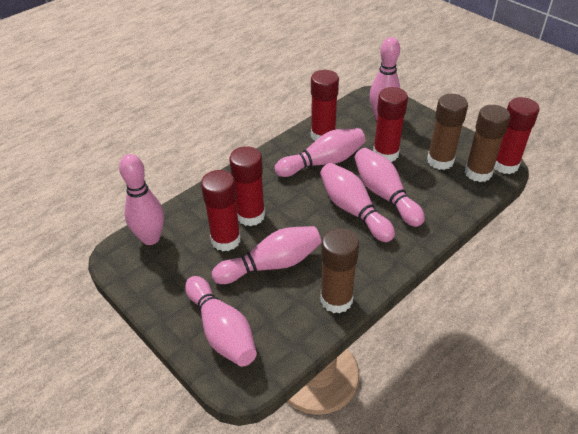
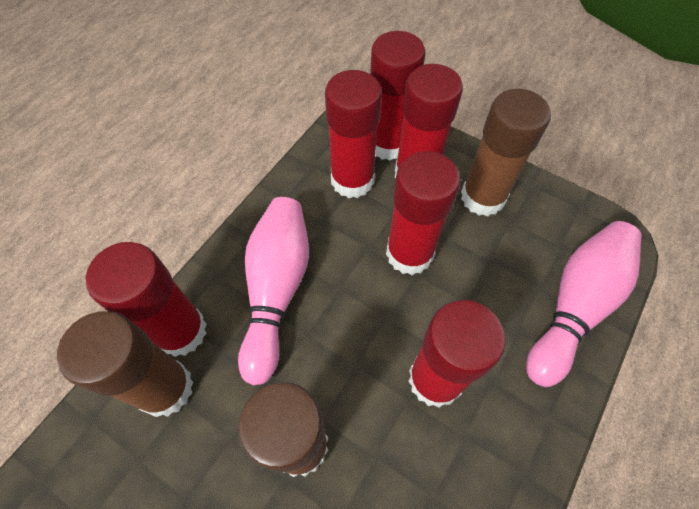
pink bowling pin: 7 -> 2
red glue stick: 5 -> 6

